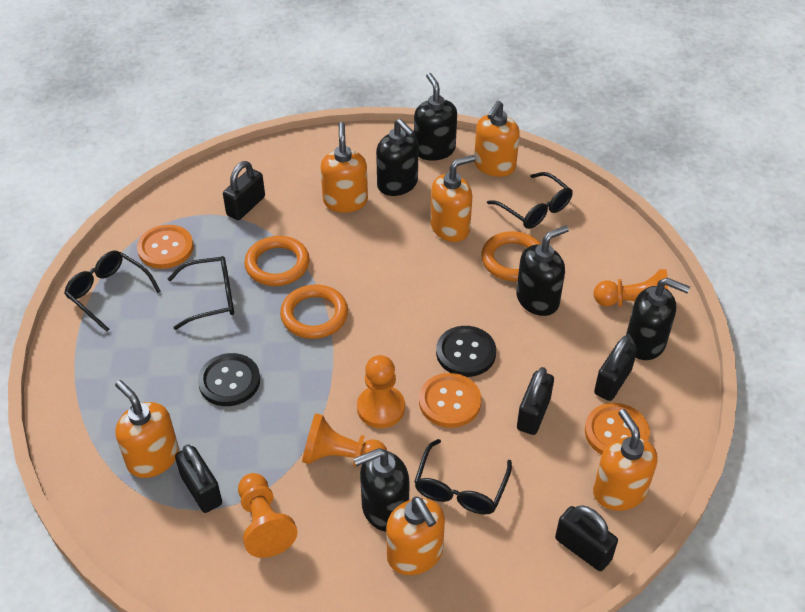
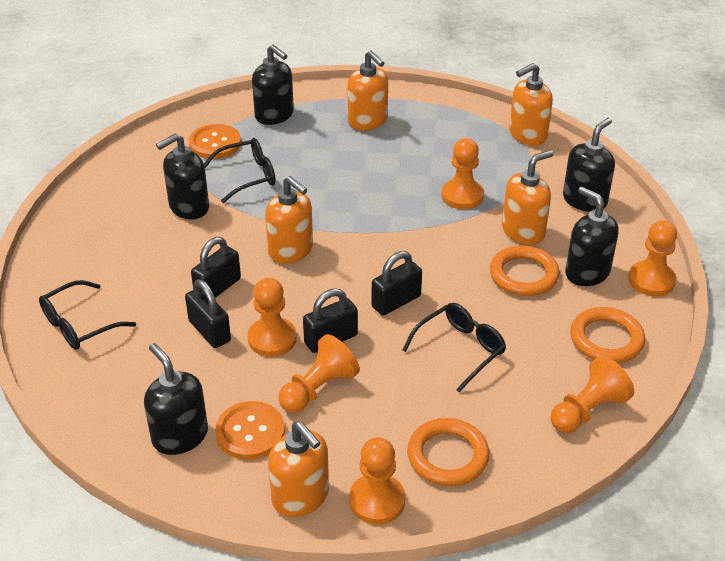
black button: 2 -> 0
black glasses: 4 -> 3
black padlock: 5 -> 4
orange button: 3 -> 2
orange pawn: 4 -> 6
orange soap dispenser: 6 -> 5

